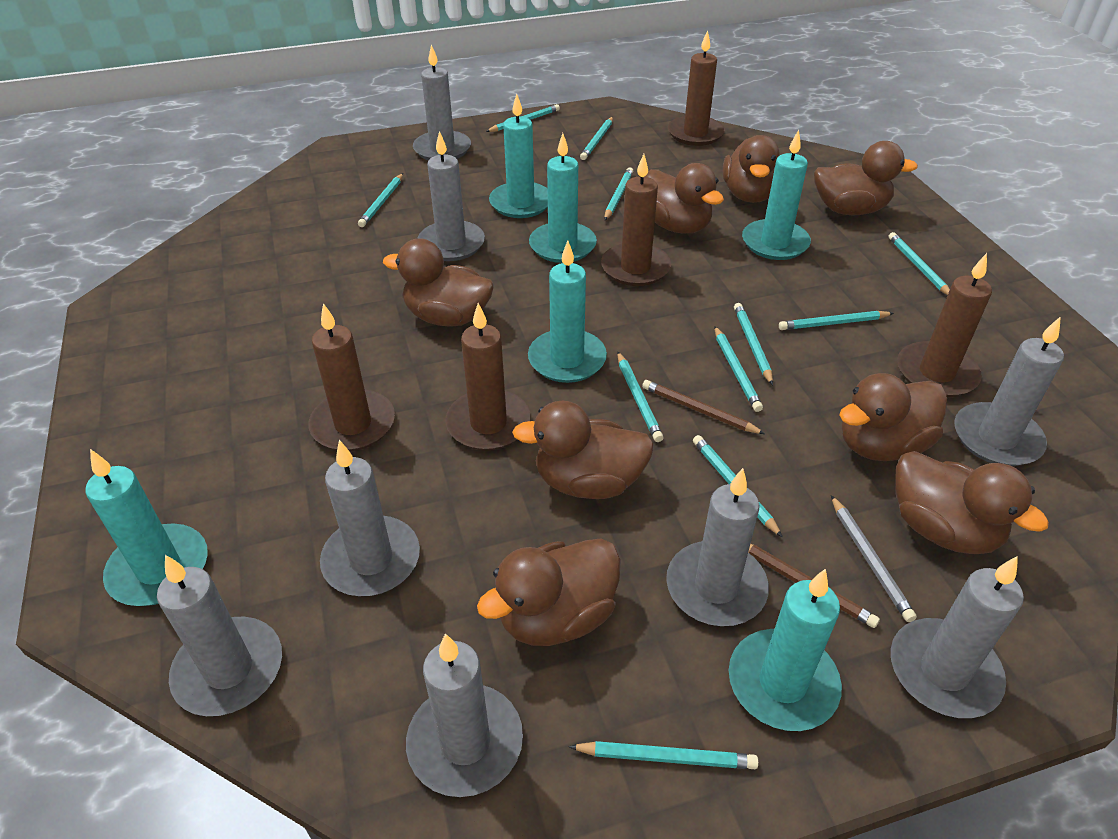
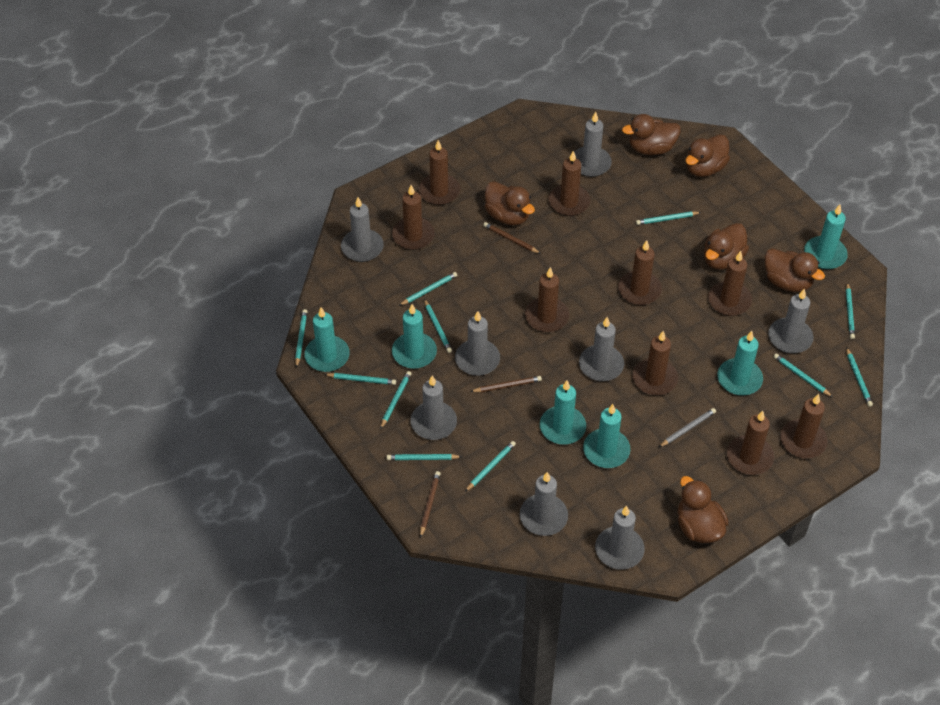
brown candle: 5 -> 9
brown duck: 8 -> 6
brown pencil: 2 -> 3

